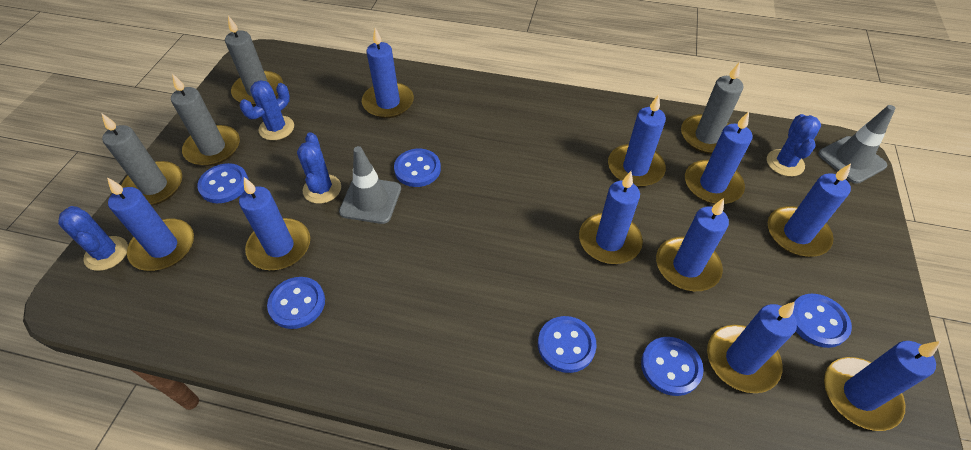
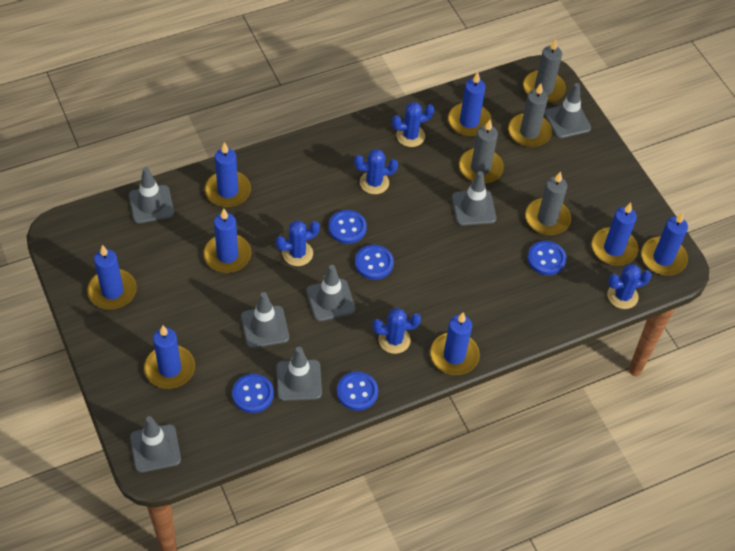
blue button: 6 -> 5
blue cactus: 4 -> 5
blue candle: 10 -> 8
grey traffic cone: 2 -> 7

